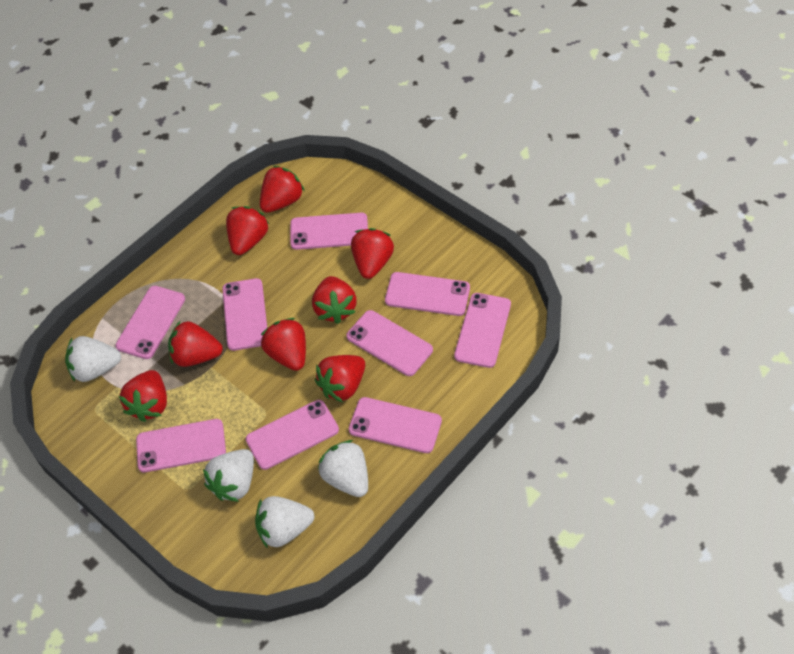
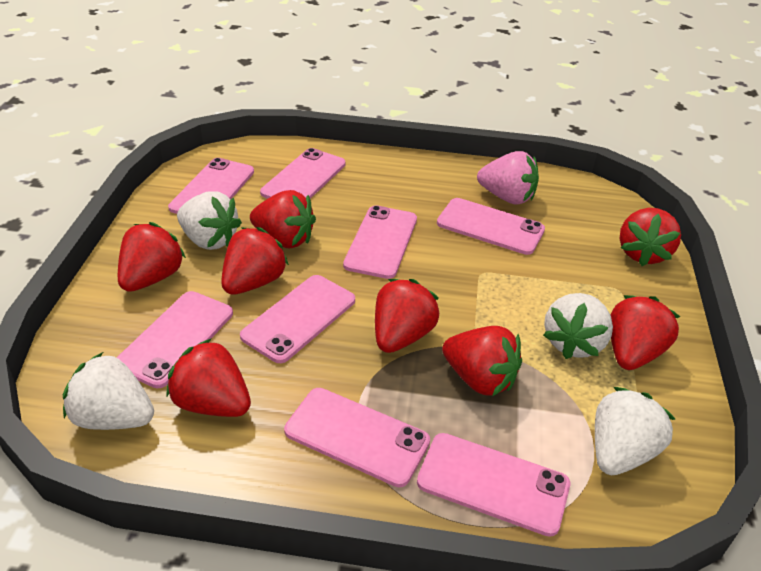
pink phone: 9 -> 8
pink strawberry: 0 -> 1

